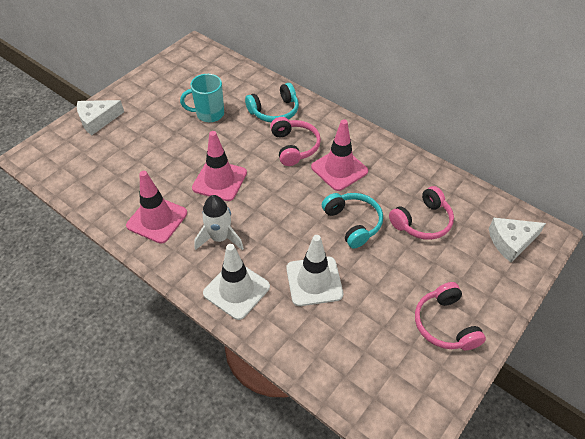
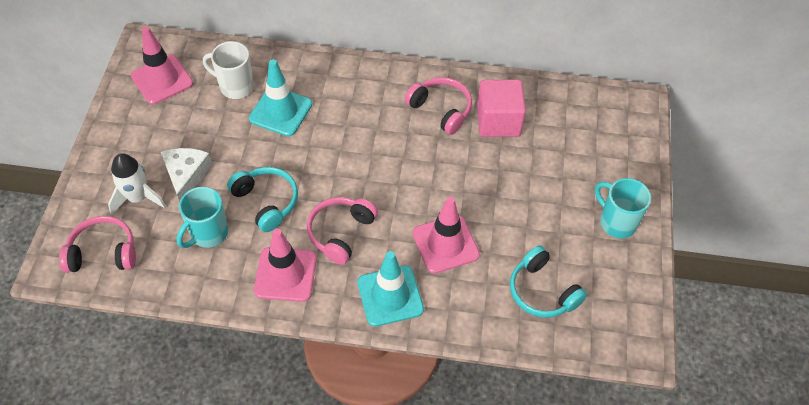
pink cube: 0 -> 1
turquoise mug: 1 -> 2
turquoise traffic cone: 0 -> 2
white cheese: 2 -> 1
white mug: 0 -> 1
white traffic cone: 2 -> 0

